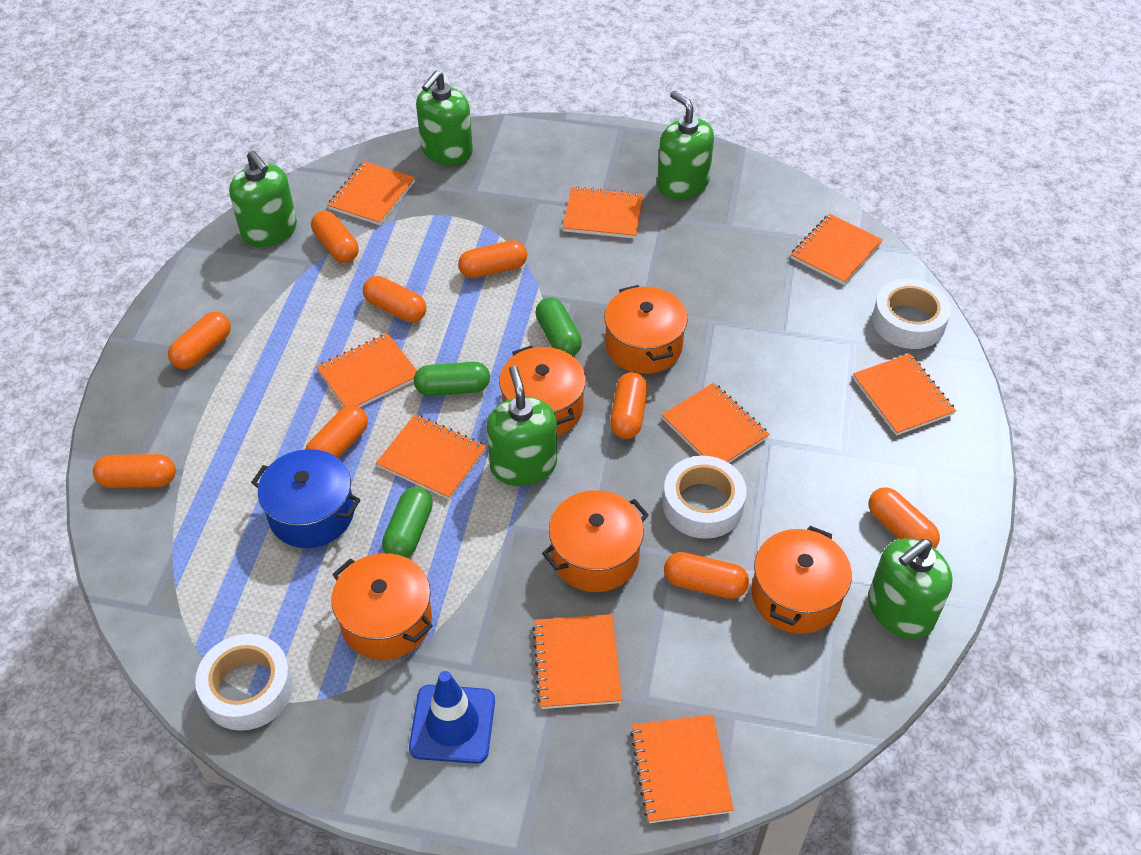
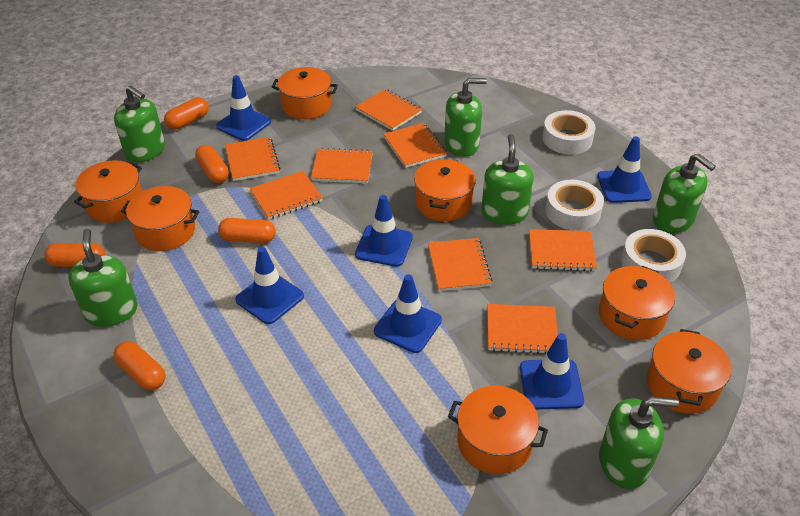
blue pot: 1 -> 0
blue traffic cone: 1 -> 6
green capsule: 3 -> 0
green soap dispenser: 5 -> 6
orange capsule: 9 -> 5
orange notebook: 9 -> 8
orange pot: 5 -> 7

